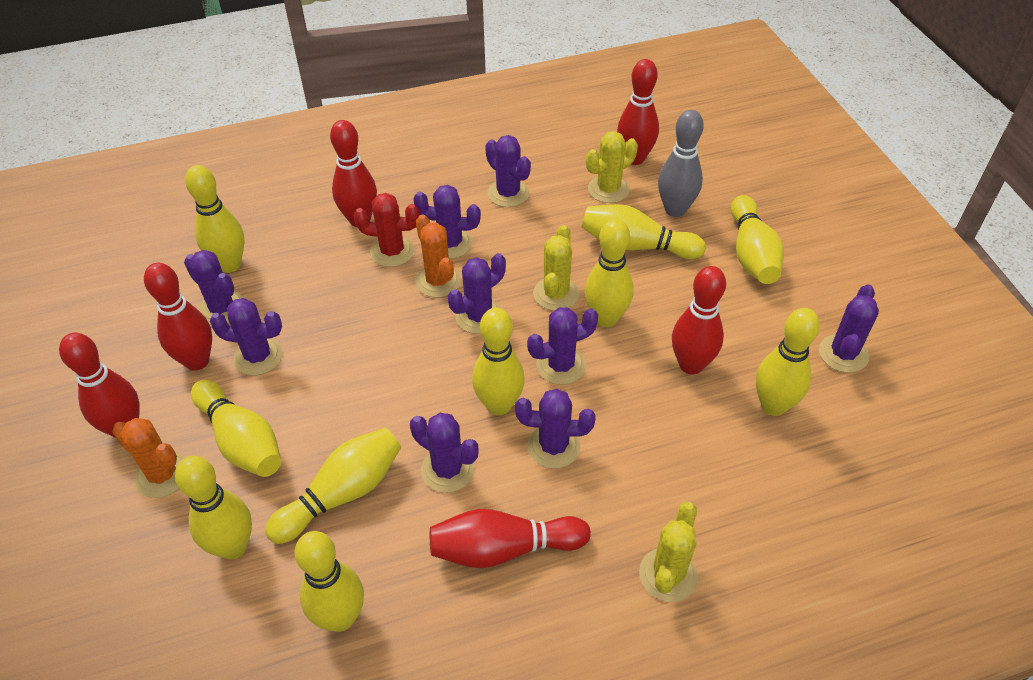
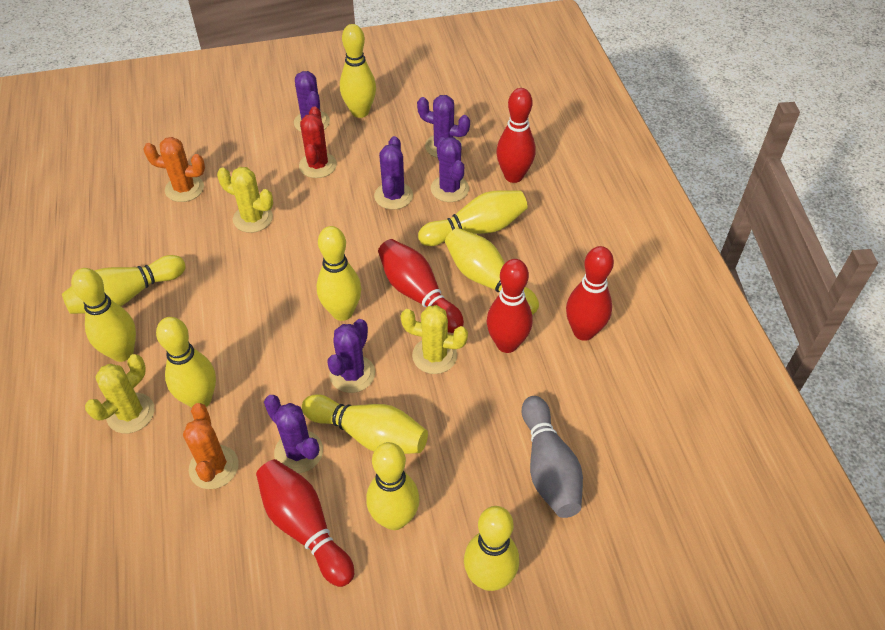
purple cactus: 9 -> 6
red bowling pin: 6 -> 5

